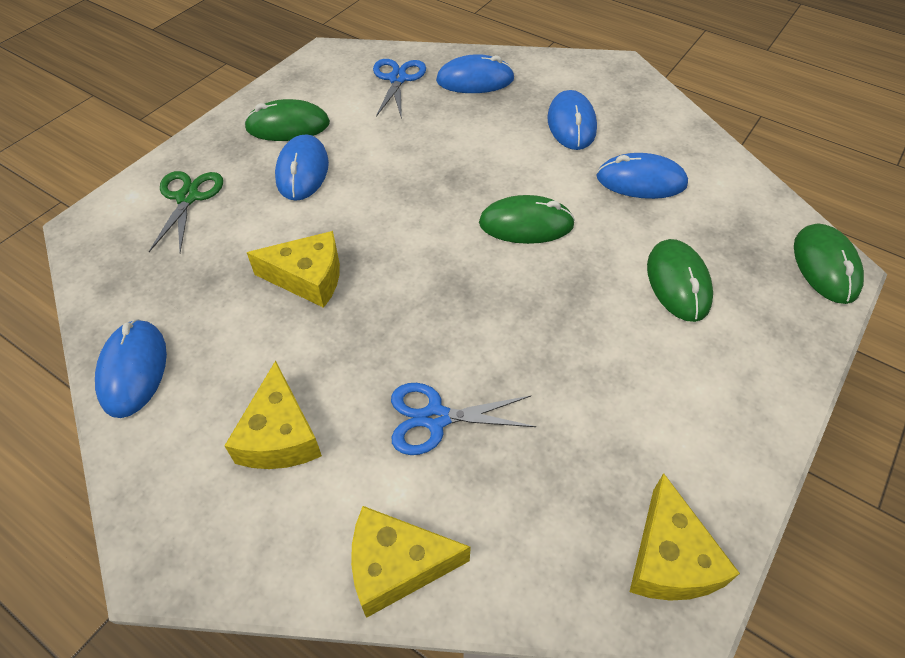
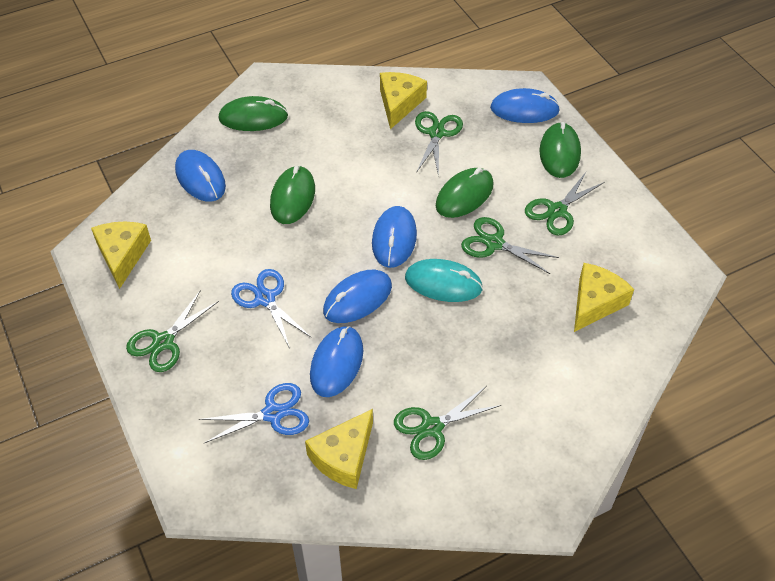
green scissors: 1 -> 5
turquoise mouse: 0 -> 1

